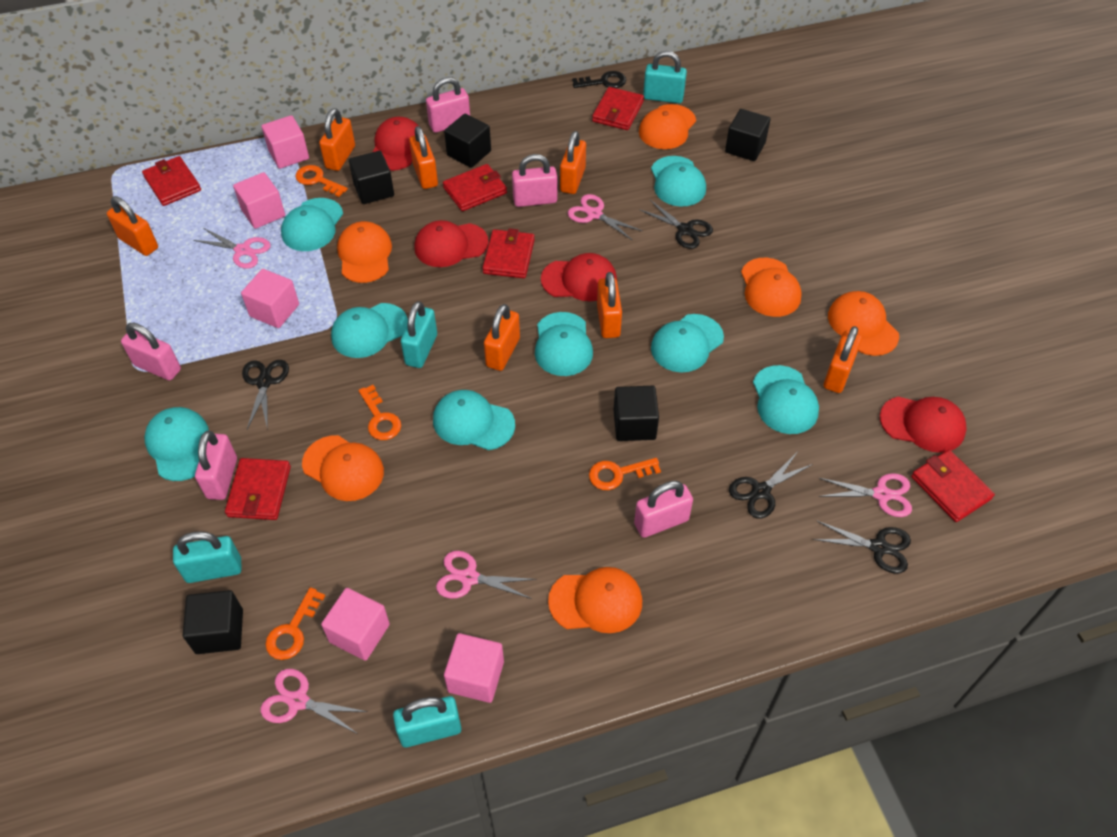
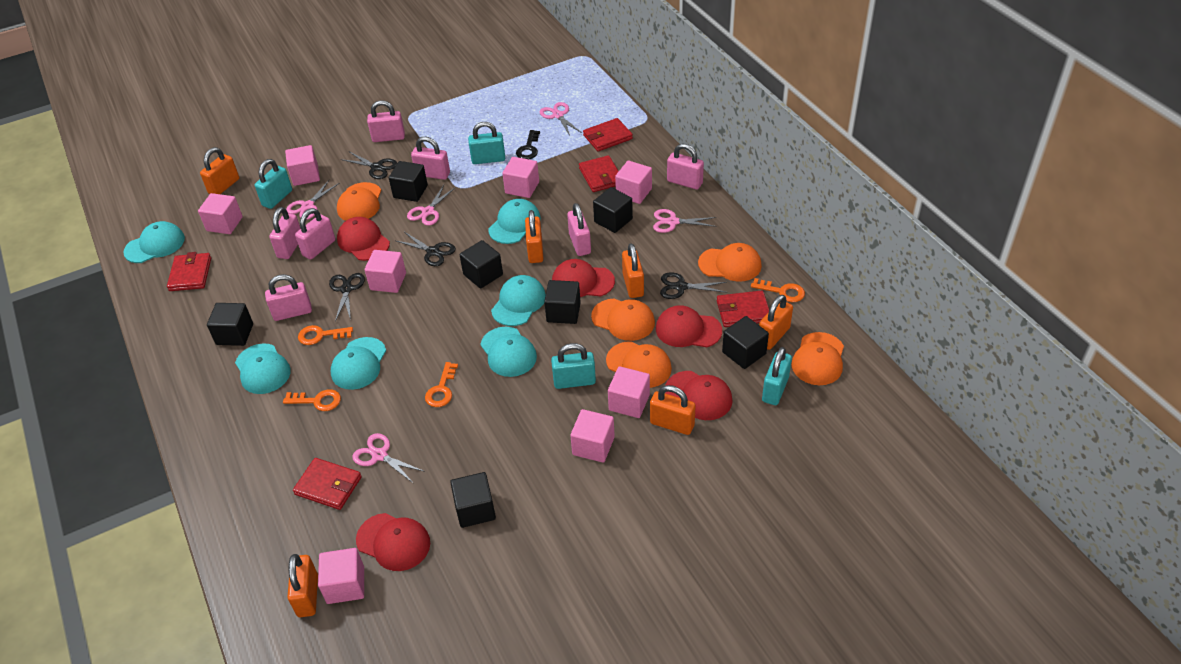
black cube: 5 -> 7
orange cap: 6 -> 5
orange padlock: 7 -> 6
pink cube: 5 -> 8
pink padlock: 5 -> 7
red cap: 4 -> 5
red wallet: 6 -> 5
turquoise cap: 8 -> 6

